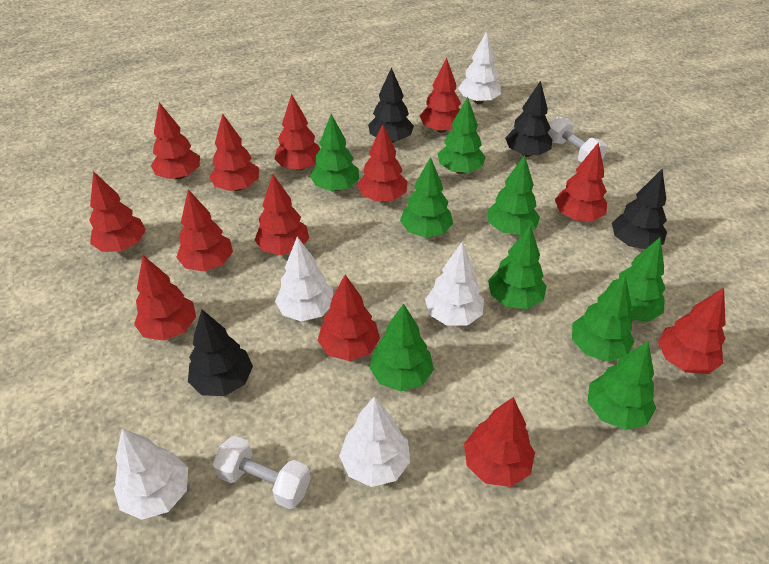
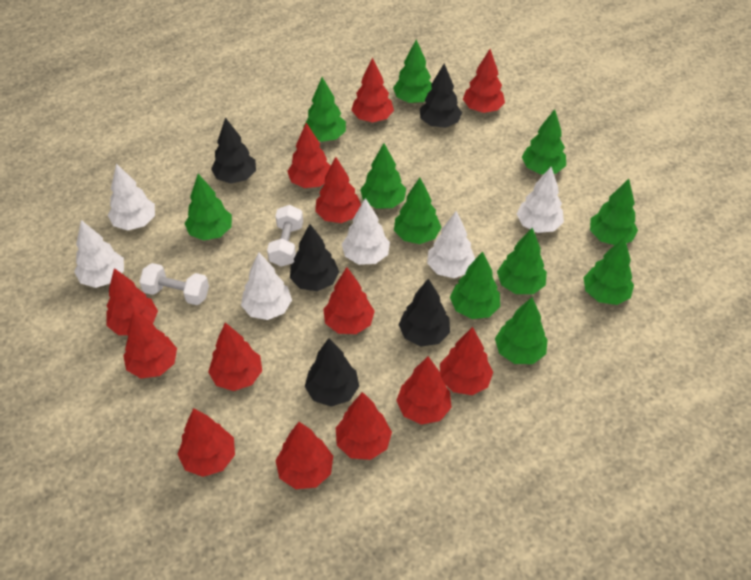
black tree: 4 -> 5
green tree: 9 -> 11
white tree: 5 -> 6

